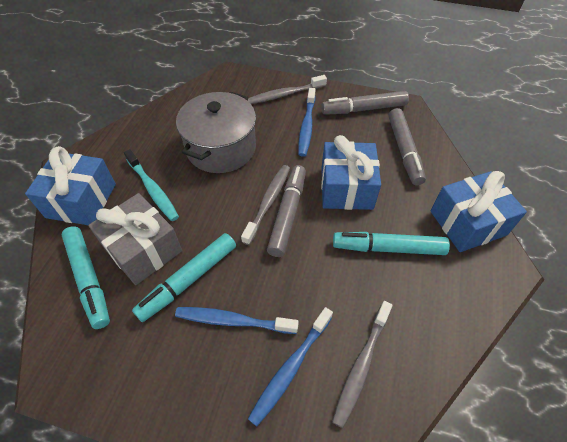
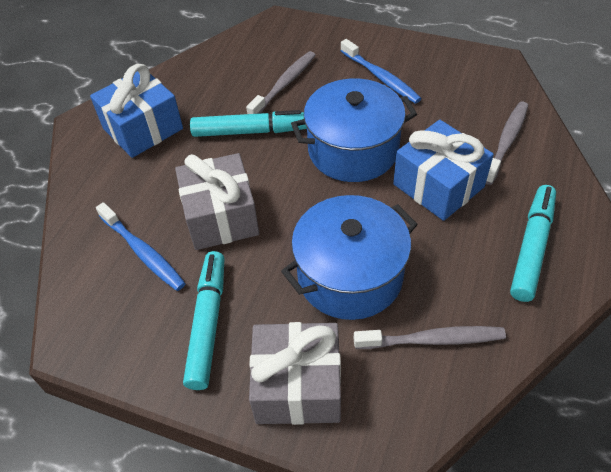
blue gift: 3 -> 2
blue pot: 0 -> 2
blue toothbrush: 3 -> 2
grey gift: 1 -> 2
grey marker: 3 -> 0
grey pot: 1 -> 0
turquoise toothbrush: 1 -> 0

